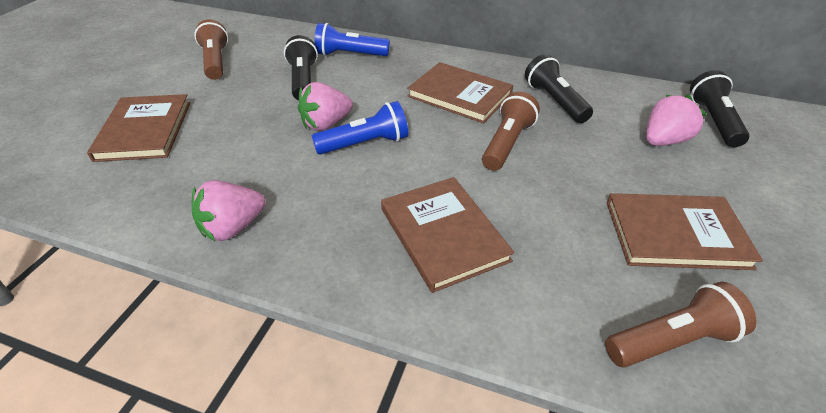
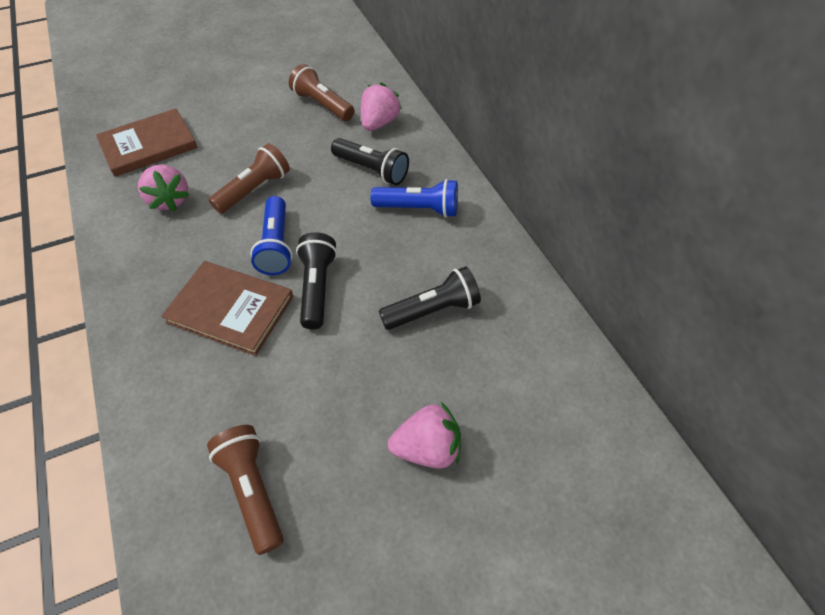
brown book: 4 -> 2

